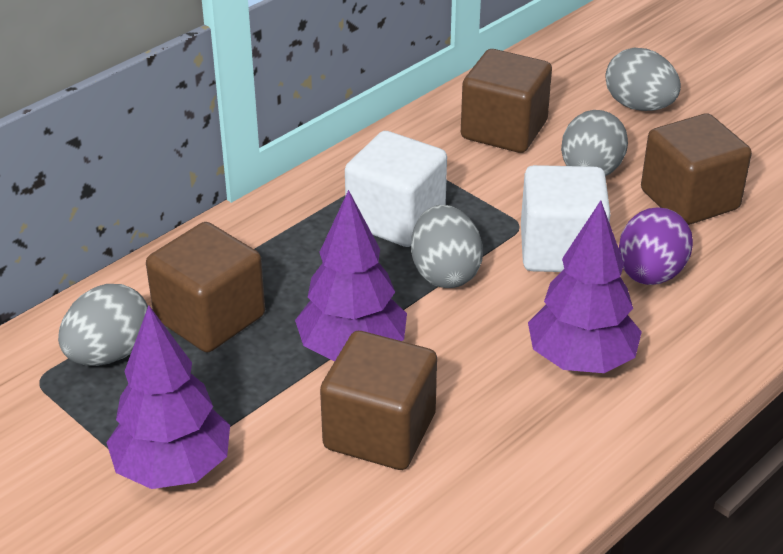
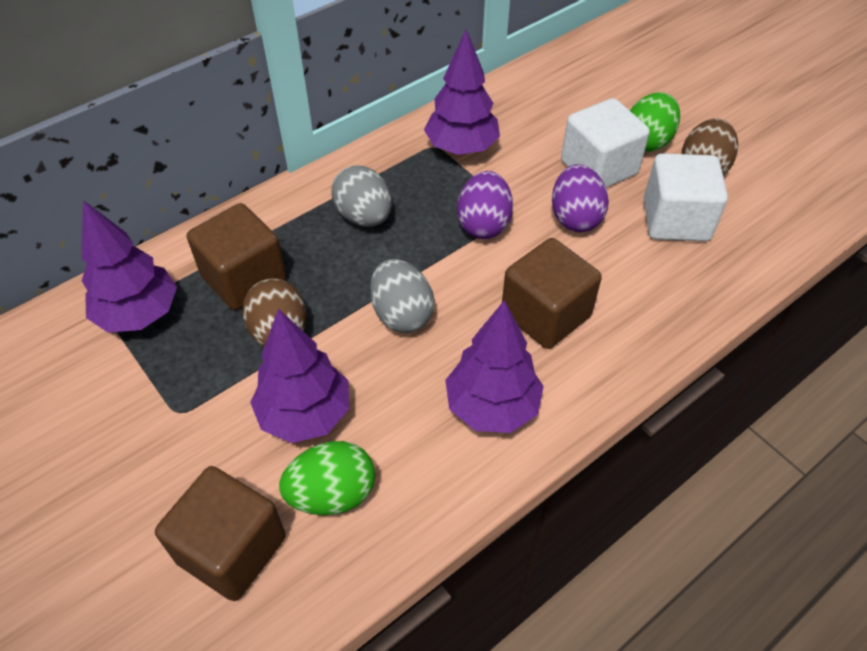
brown cube: 4 -> 3
brown egg: 0 -> 2
green egg: 0 -> 2
grey egg: 4 -> 2
purple egg: 1 -> 2
purple tree: 3 -> 4

